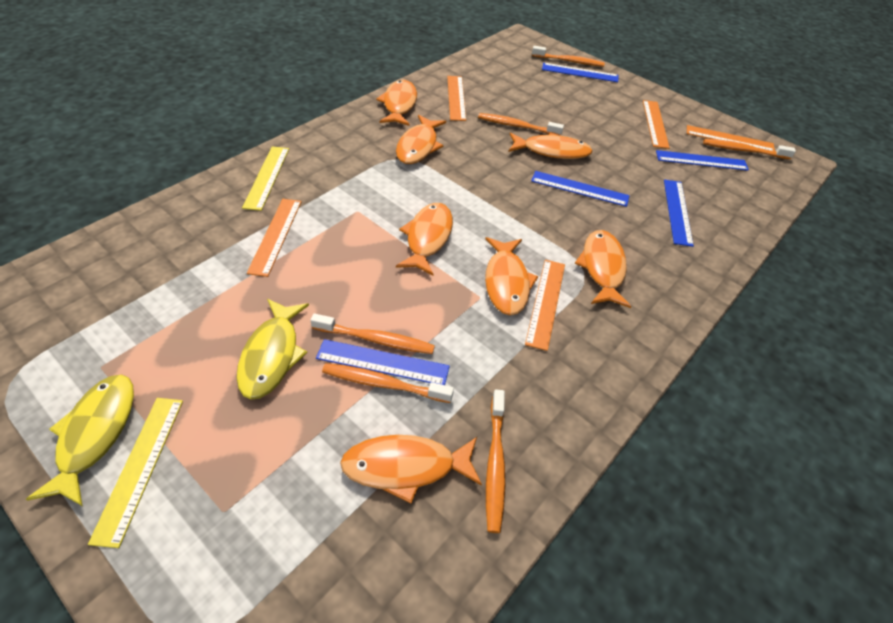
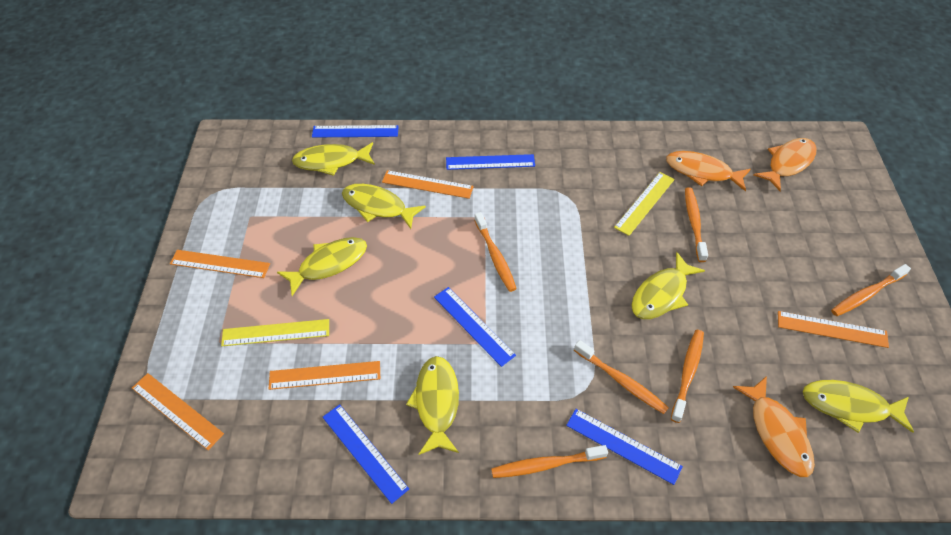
orange fish: 7 -> 3
yellow fish: 2 -> 6

